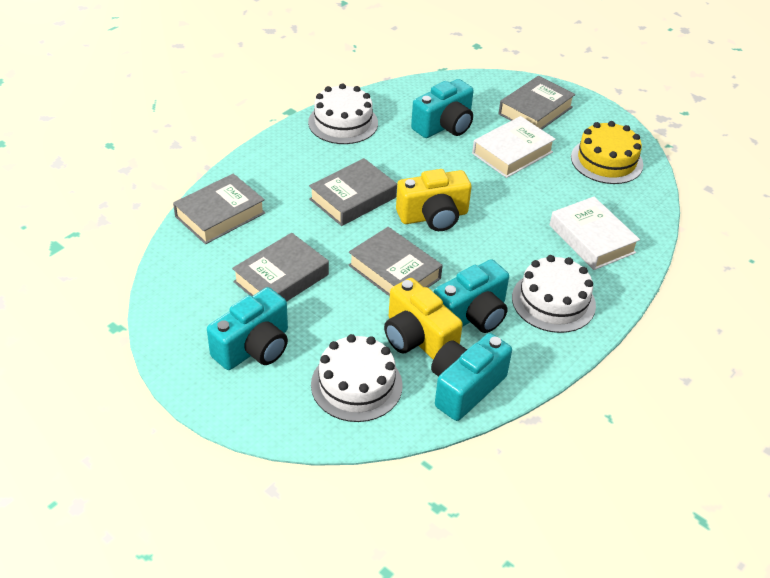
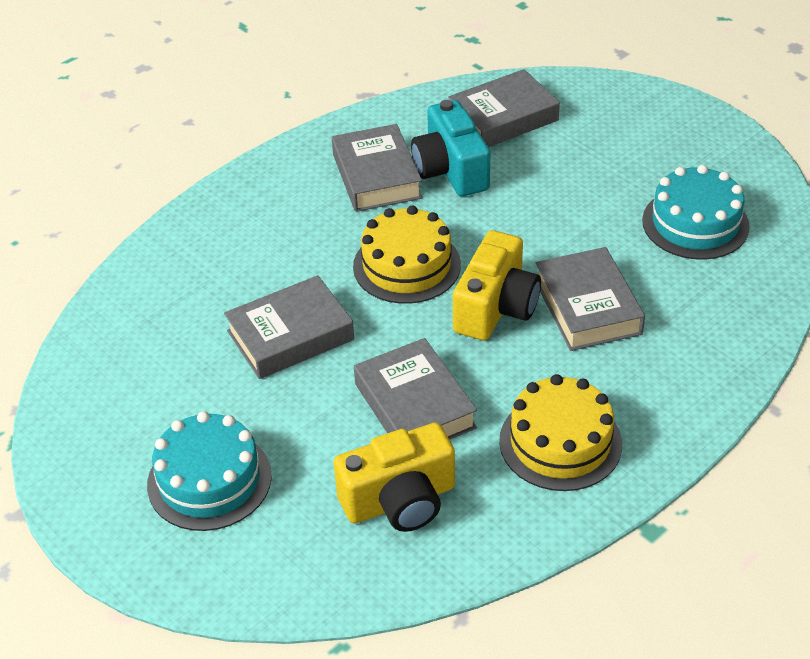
turquoise cake: 0 -> 2
turquoise camera: 4 -> 1
white book: 2 -> 0
white cake: 3 -> 0
yellow cake: 1 -> 2

